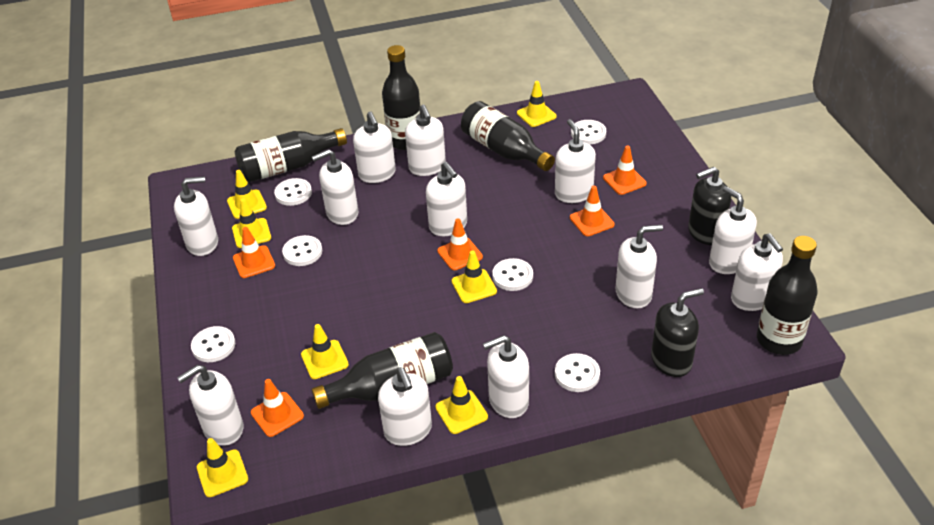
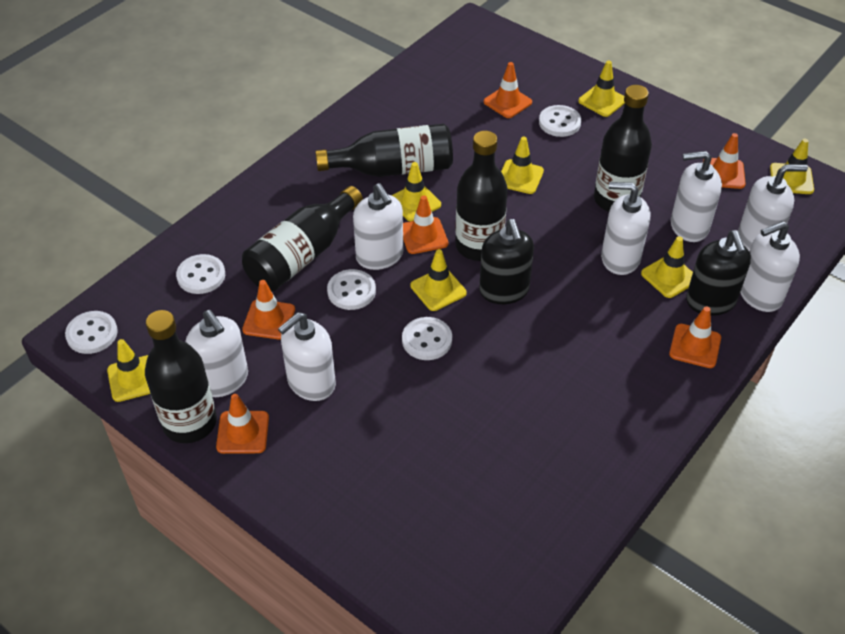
orange traffic cone: 5 -> 6
white button: 6 -> 5
white soap dispenser: 12 -> 7

